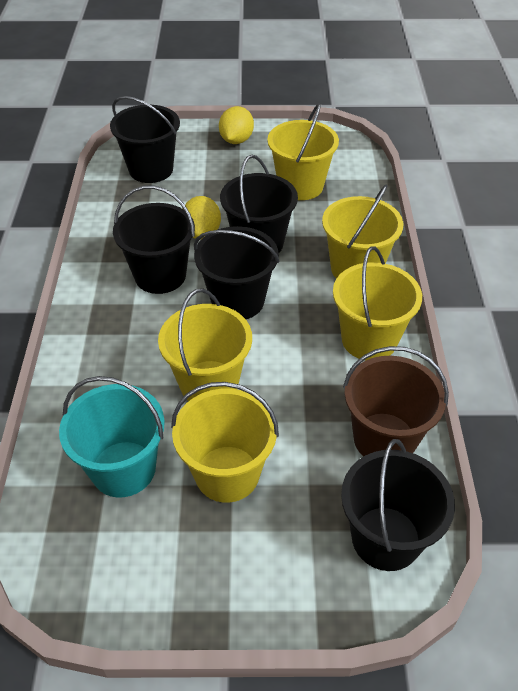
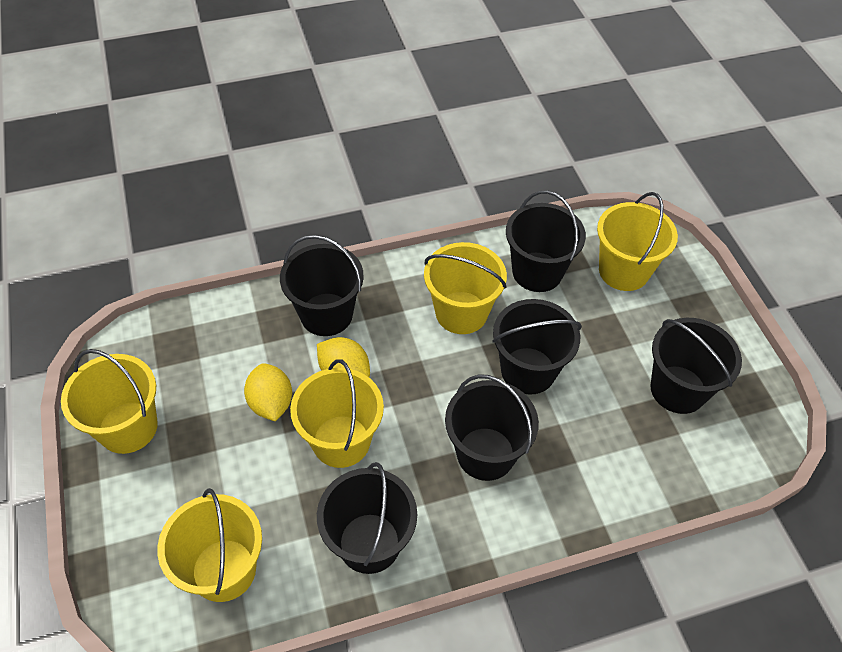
black bucket: 5 -> 6
brown bucket: 1 -> 0
turquoise bucket: 1 -> 0

